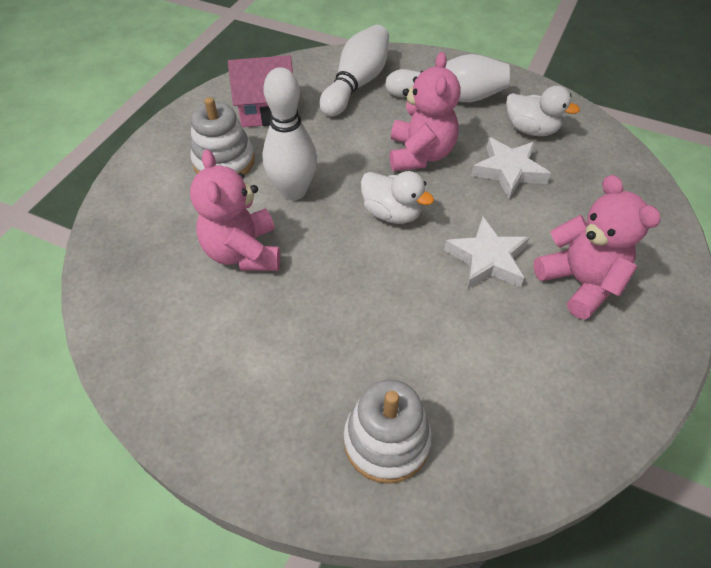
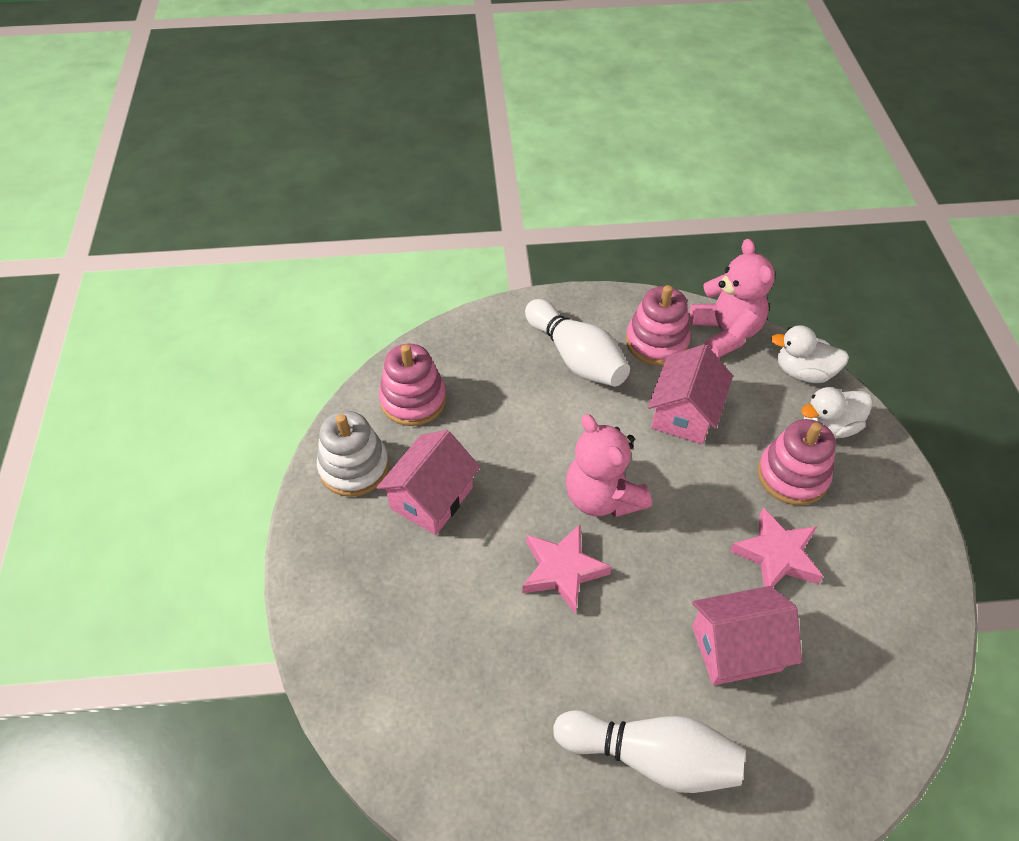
pink house: 1 -> 3
pink stacking toy: 0 -> 3
pink star: 0 -> 2
pink teddy bear: 3 -> 2
white bowling pin: 3 -> 2
white stacking toy: 2 -> 1
white star: 2 -> 0

